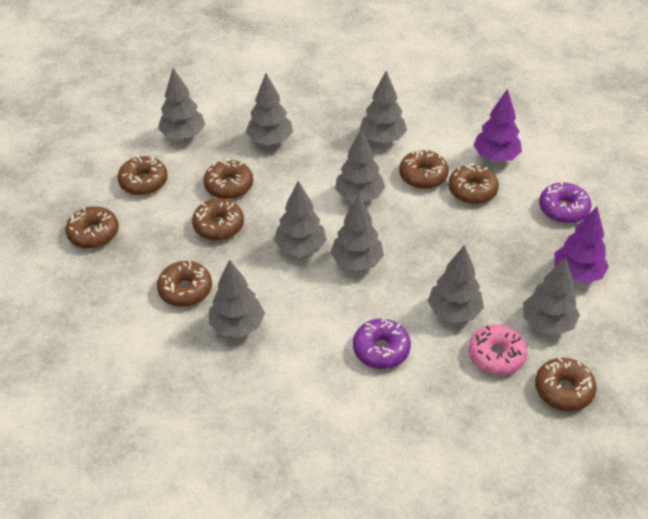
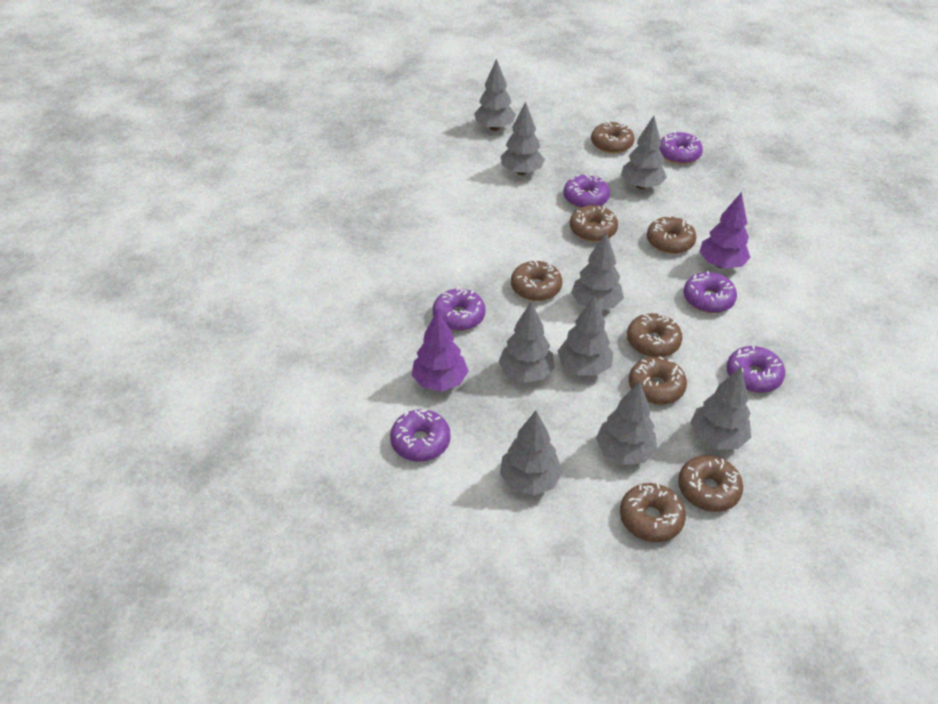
pink donut: 1 -> 0
purple donut: 2 -> 6

